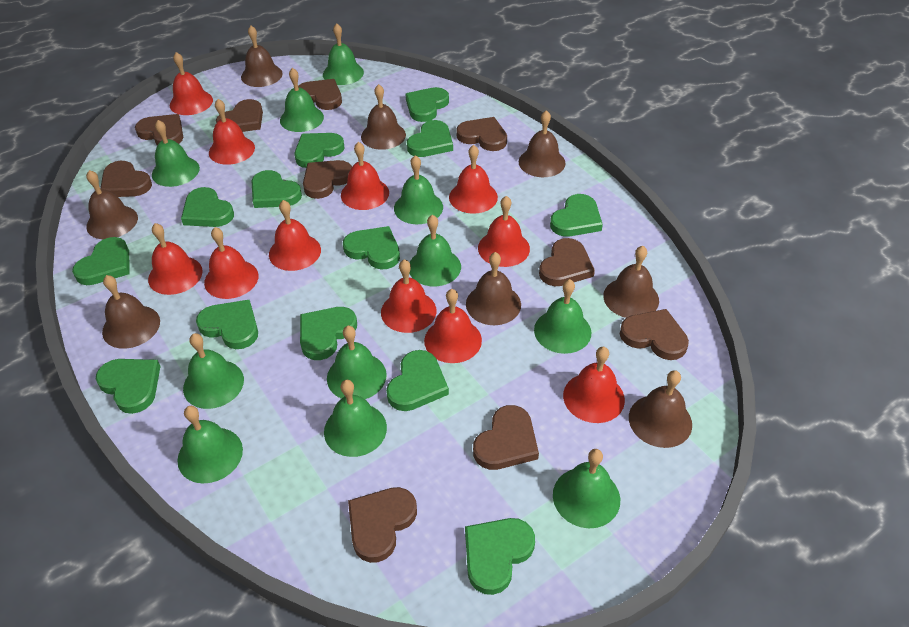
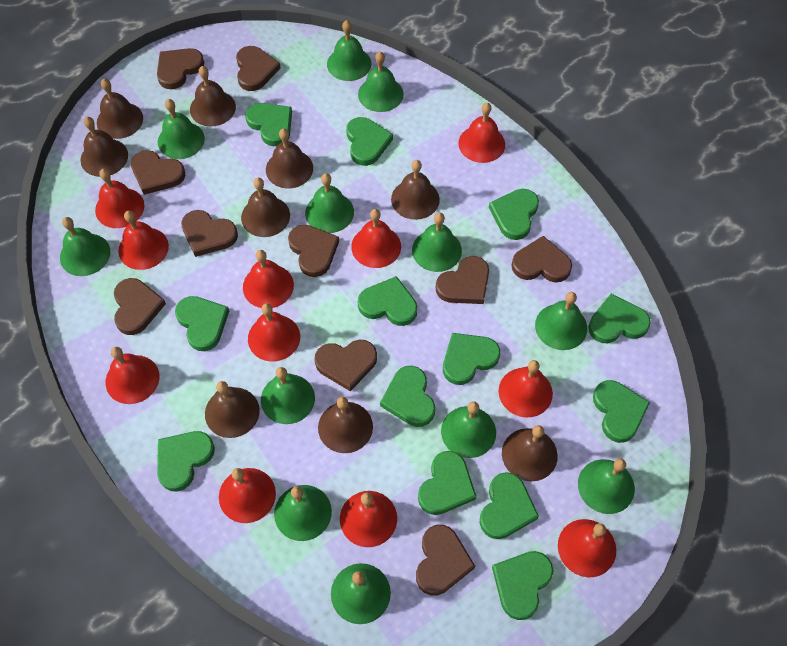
brown bell: 8 -> 9
green bell: 11 -> 12

